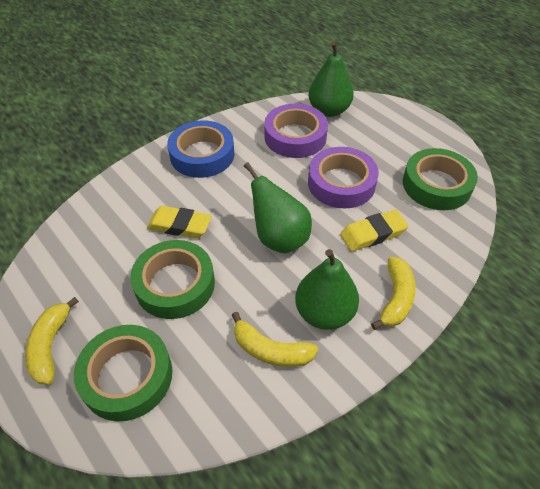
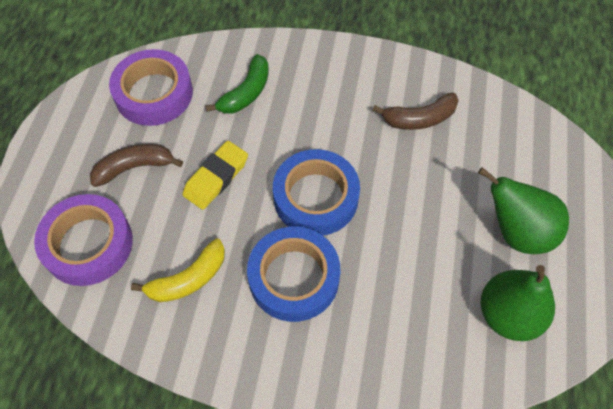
blue tape: 1 -> 2
brown banana: 0 -> 2
green banana: 0 -> 1
green pear: 3 -> 2
green tape: 3 -> 0
yellow banana: 3 -> 1
yellow eraser: 2 -> 1

